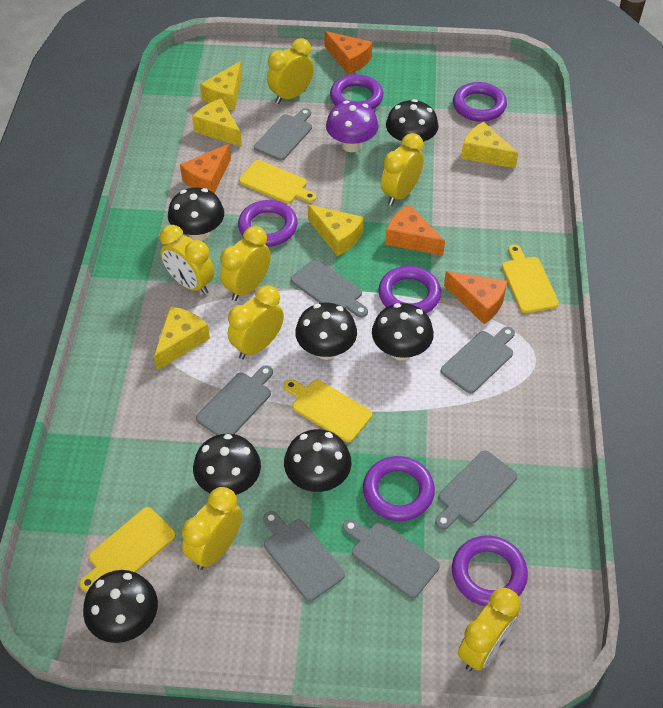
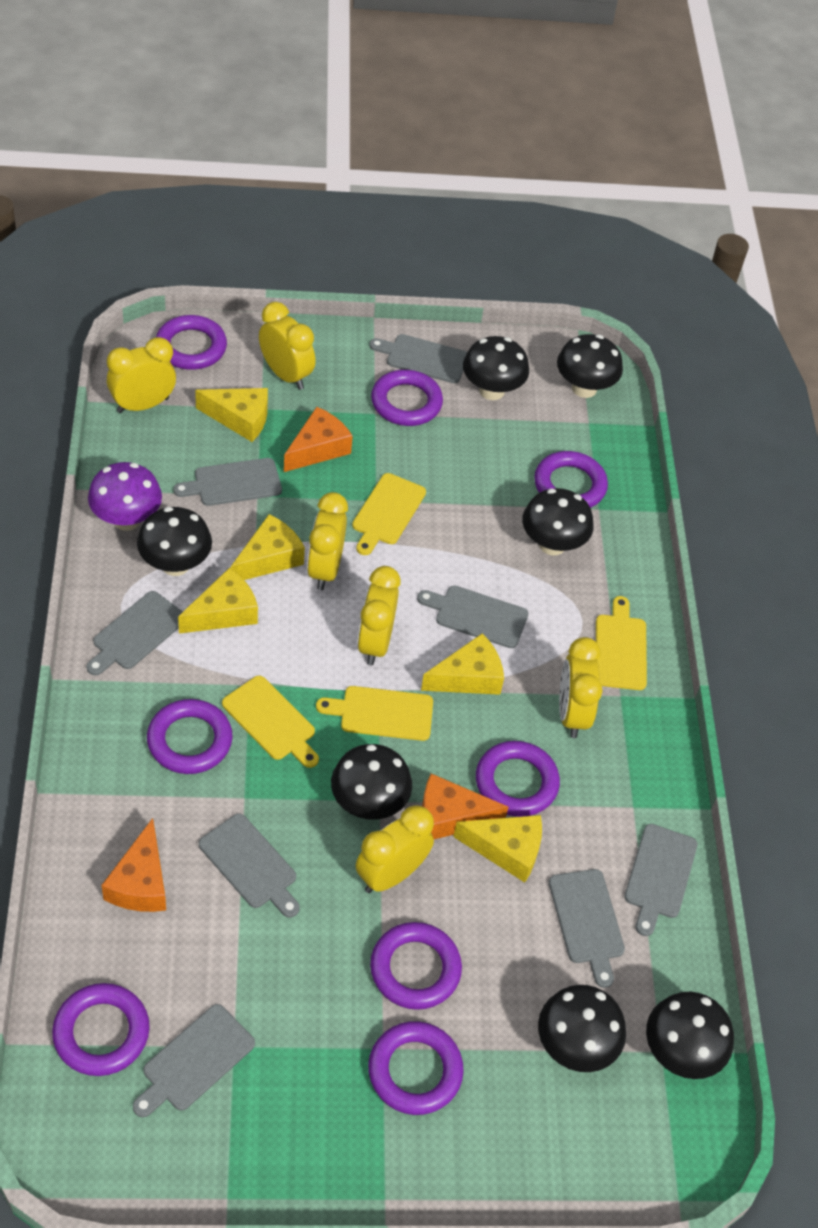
grey cutting board: 7 -> 8
orange cheese: 4 -> 3
purple ring: 6 -> 8
yellow clock: 7 -> 6

